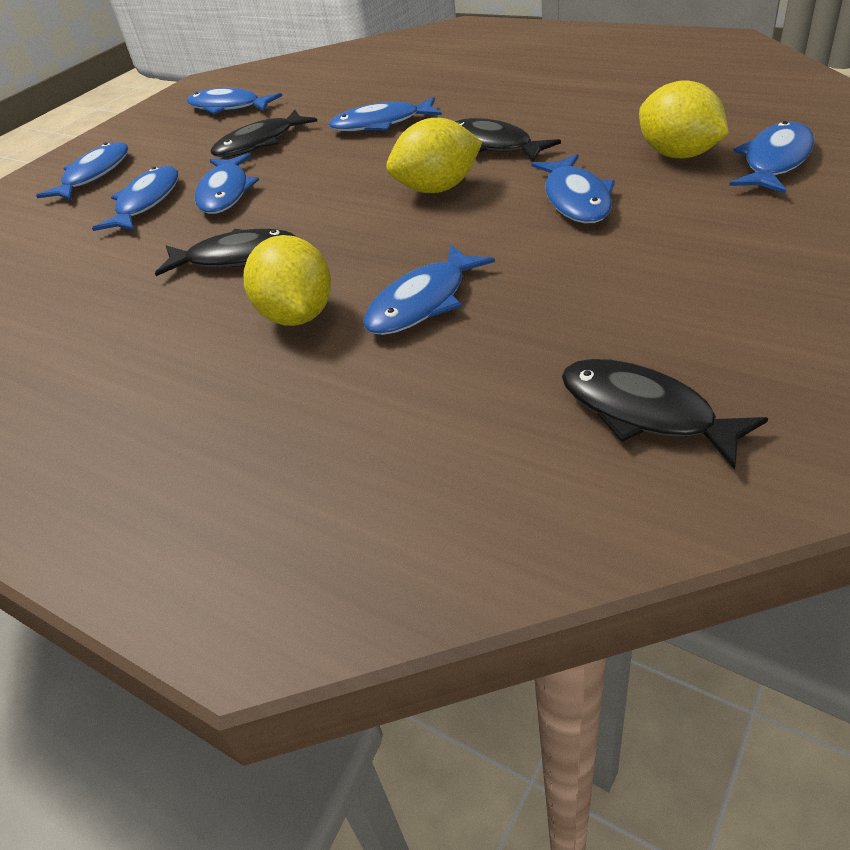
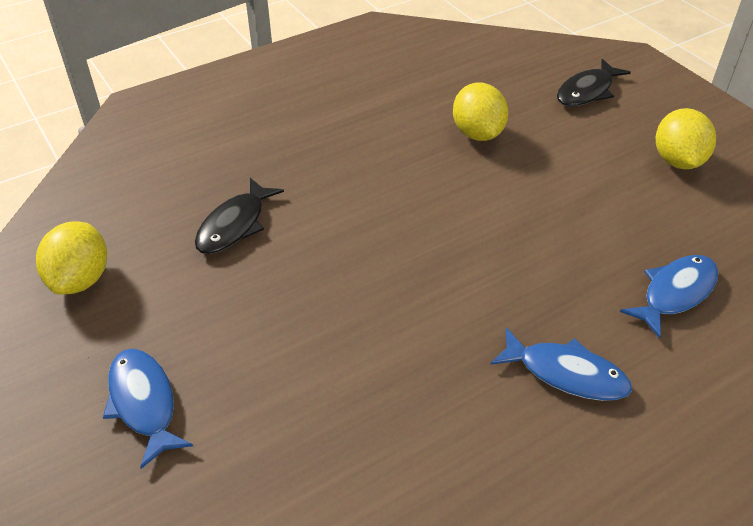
black fish: 4 -> 2
blue fish: 8 -> 3

